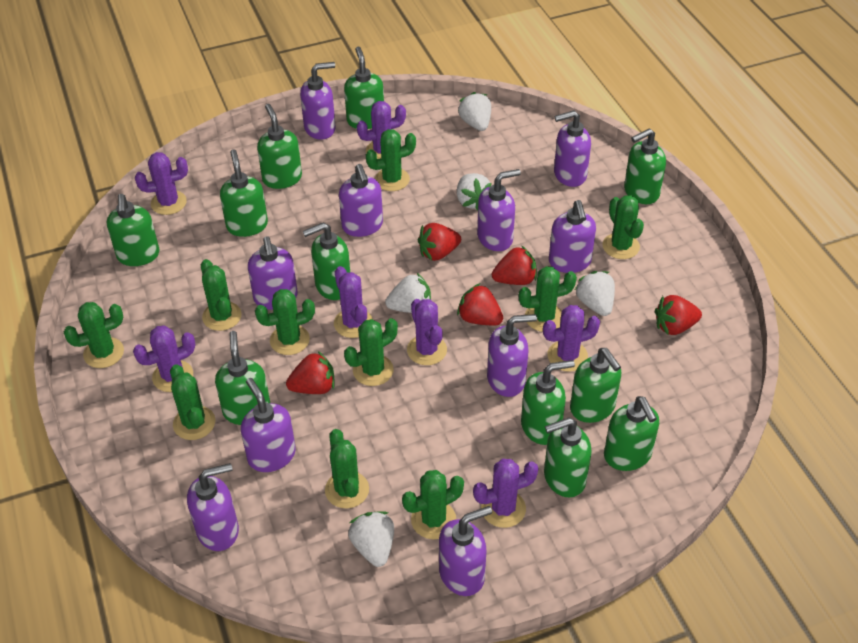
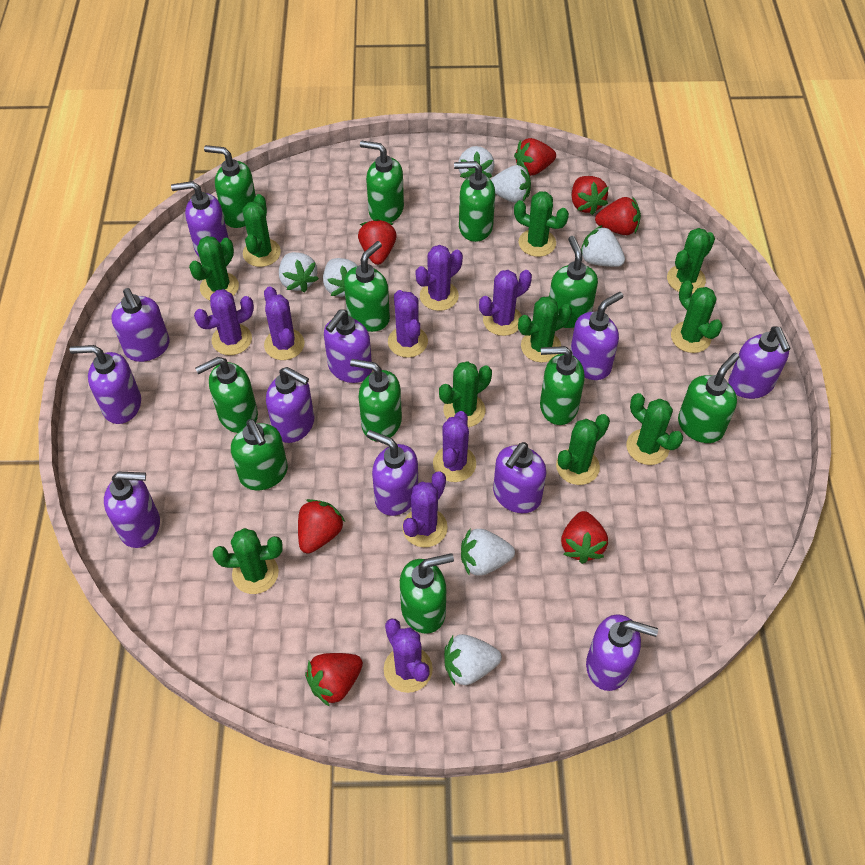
purple cactus: 7 -> 8
purple soap dispenser: 10 -> 11
red strawberry: 5 -> 7
white strawberry: 5 -> 7

